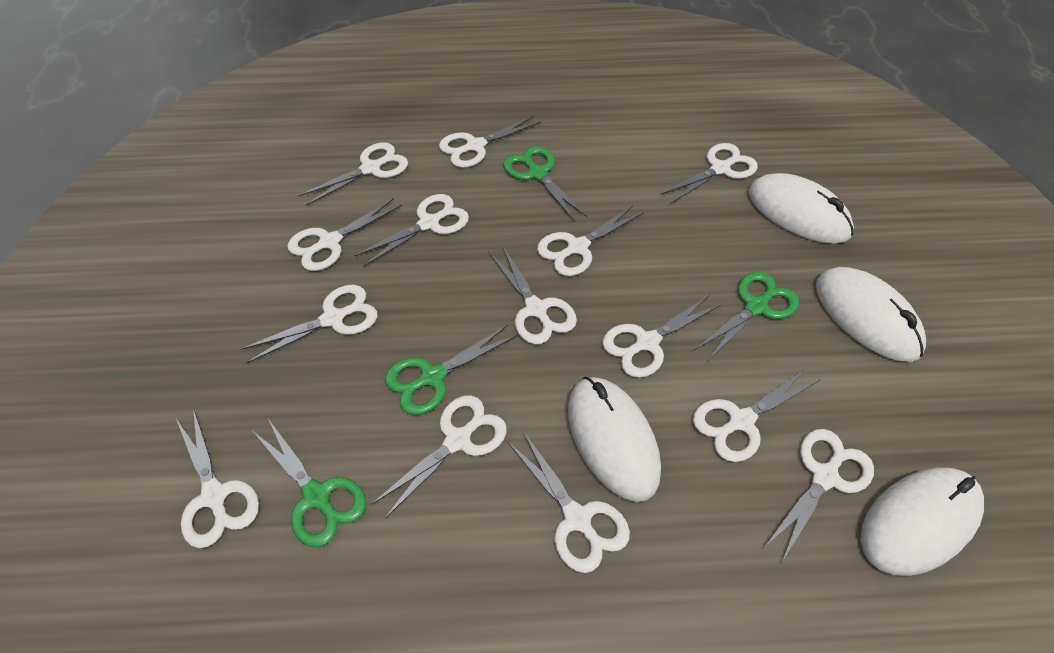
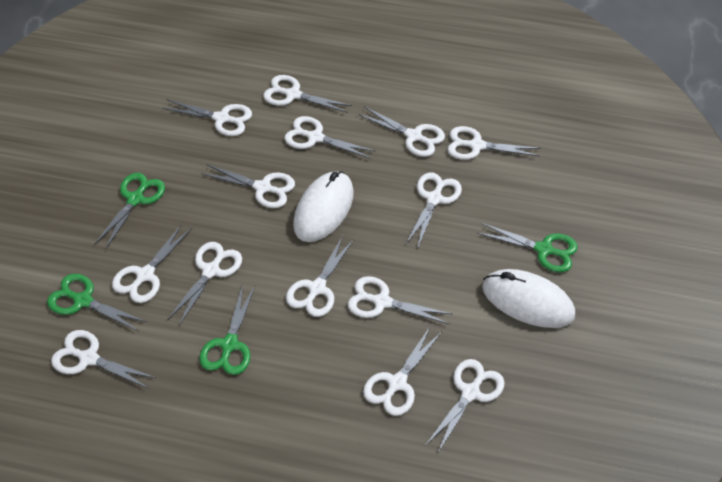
white mouse: 4 -> 2

